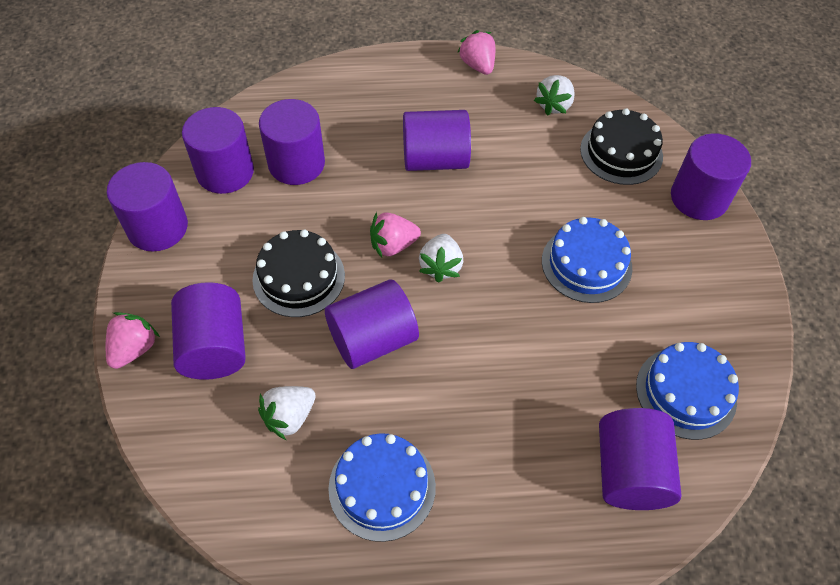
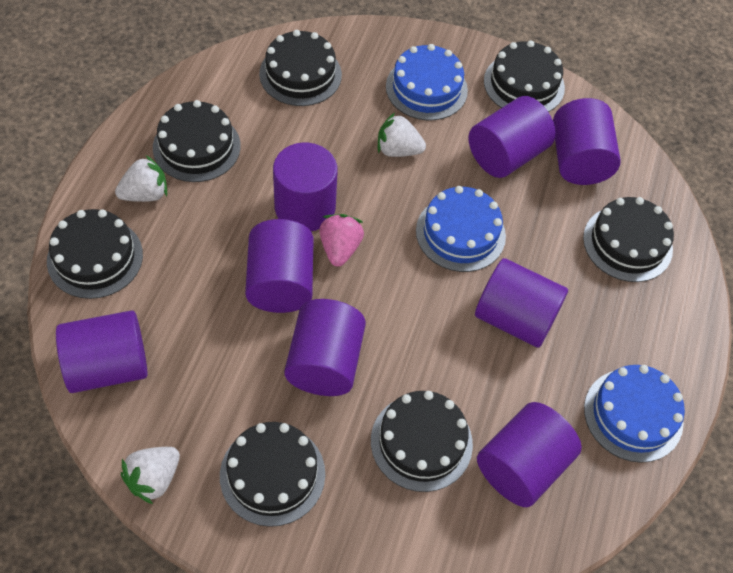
black cake: 2 -> 7
pink strawberry: 3 -> 1

